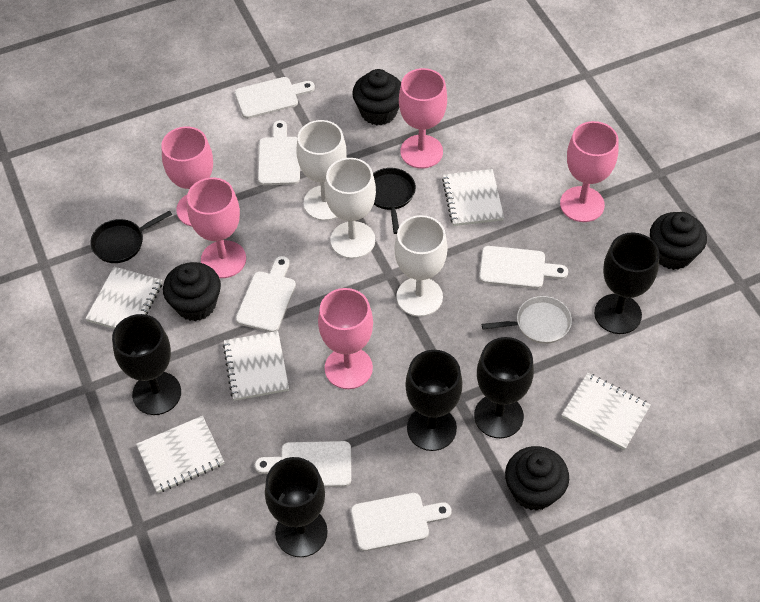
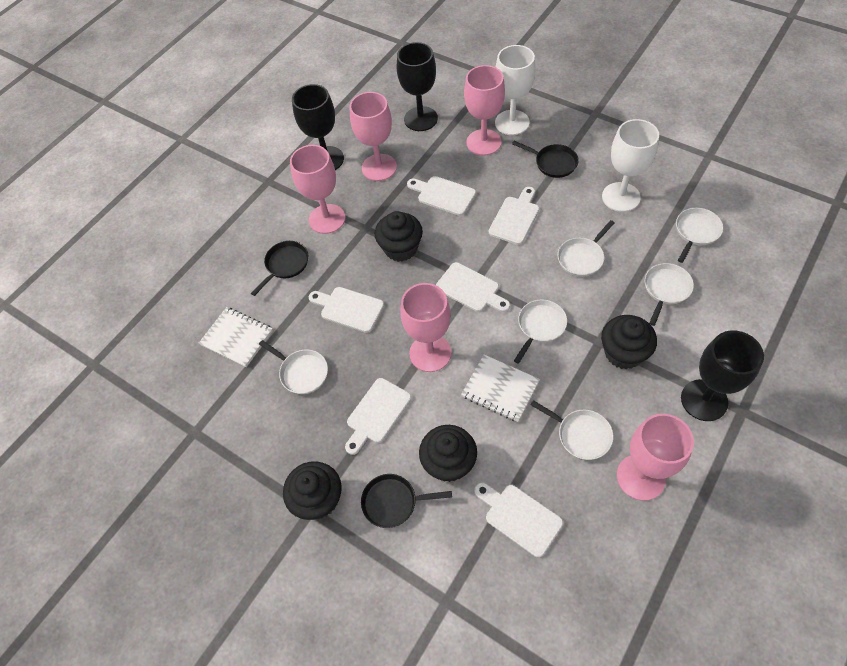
black goblet: 5 -> 3
black pan: 2 -> 3
white goblet: 3 -> 2
white notebook: 5 -> 2
white pan: 1 -> 6

